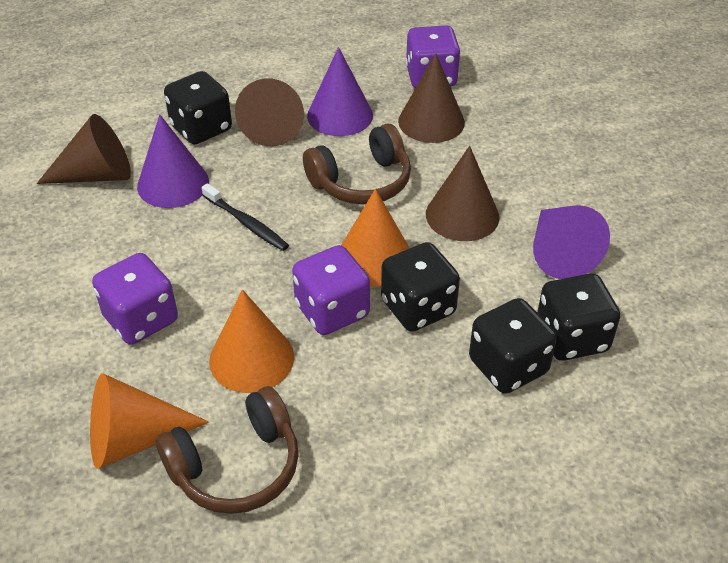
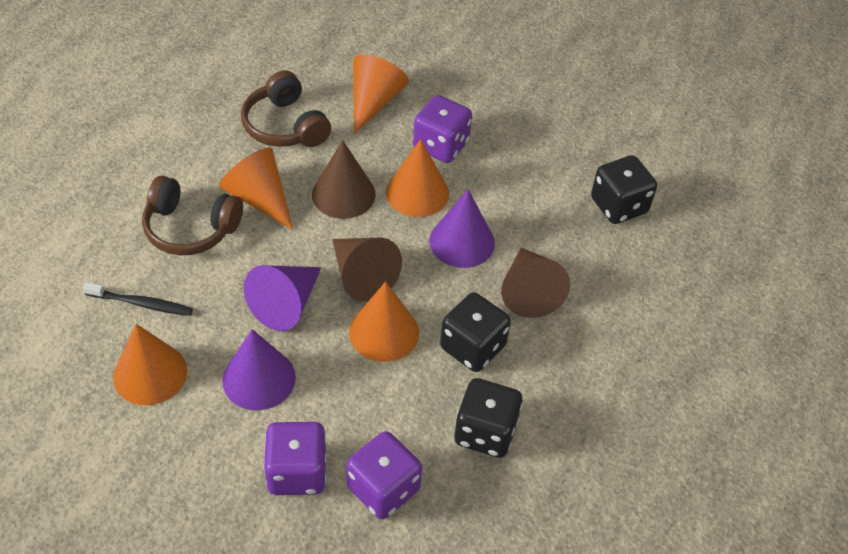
black dice: 4 -> 3
brown cone: 4 -> 3
orange cone: 3 -> 5

